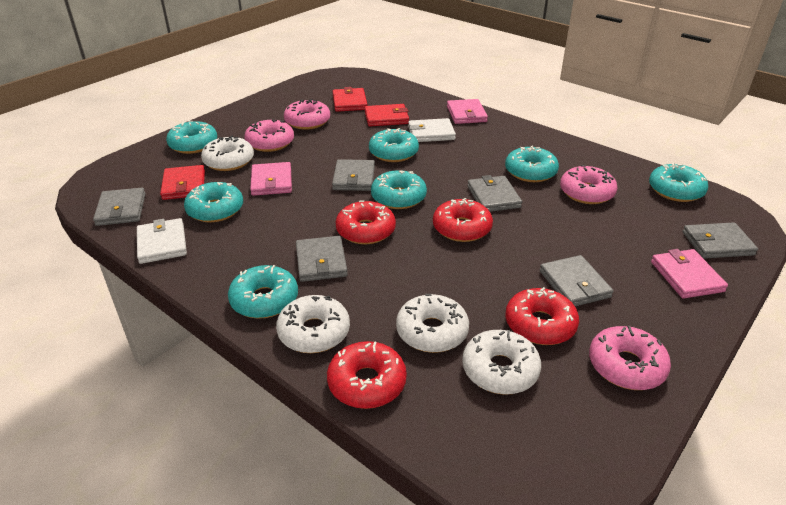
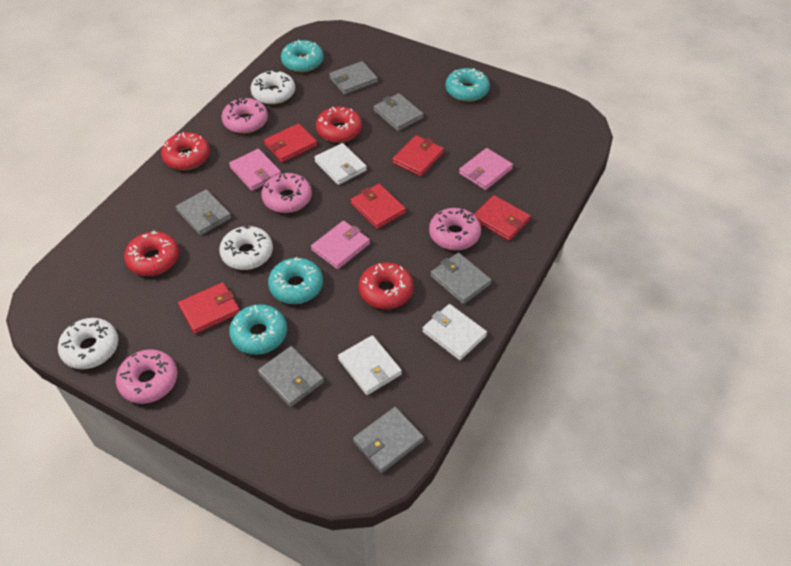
red wallet: 3 -> 5
turquoise donut: 7 -> 4
white donut: 4 -> 3
white wallet: 2 -> 3

